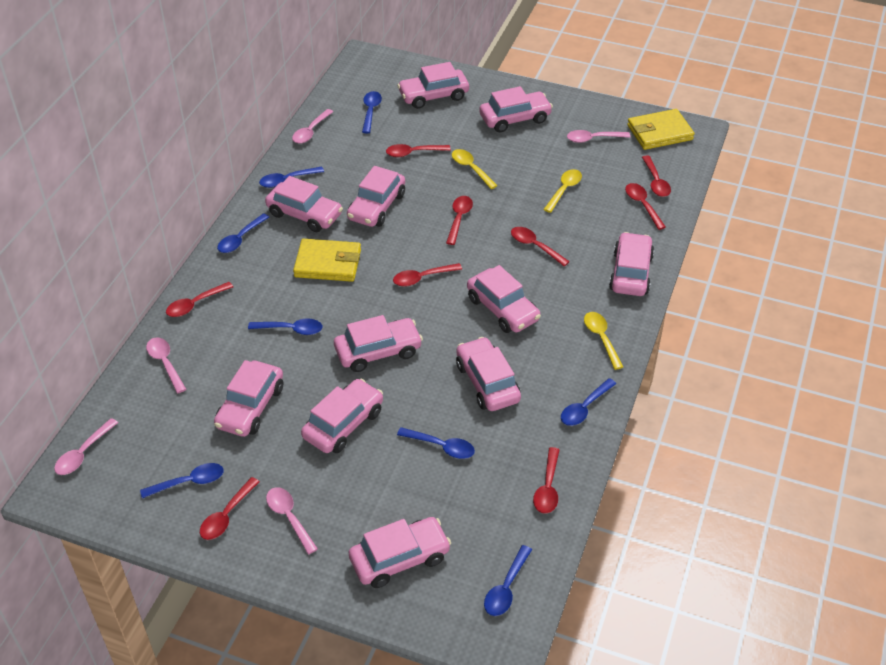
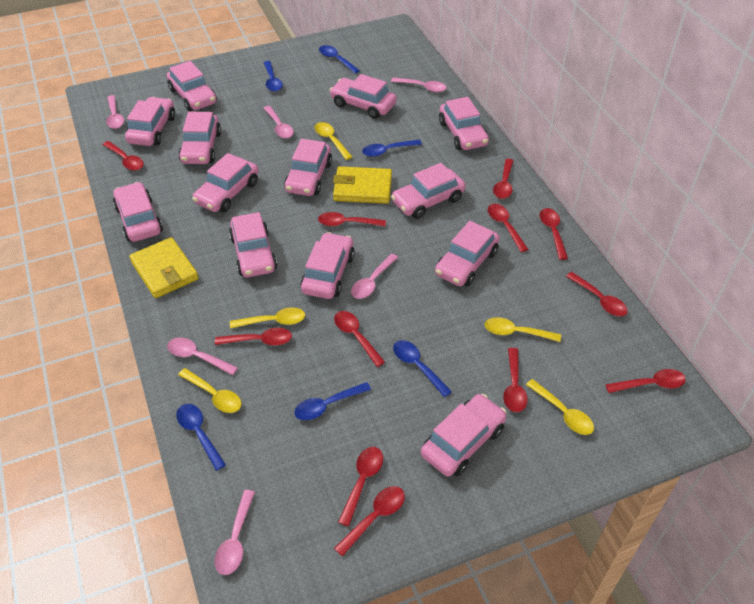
blue spoon: 8 -> 6
pink car: 11 -> 13
pink spoon: 5 -> 6
red spoon: 9 -> 12
yellow spoon: 3 -> 5

